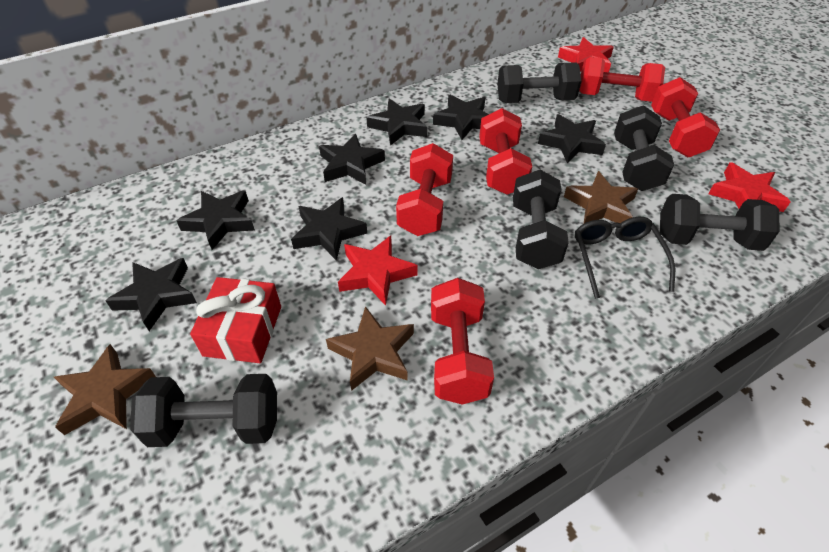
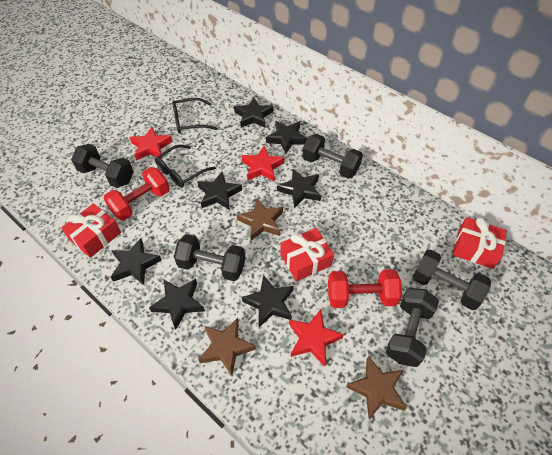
black glasses: 1 -> 2
red dumbbell: 5 -> 2
red gift: 1 -> 3

